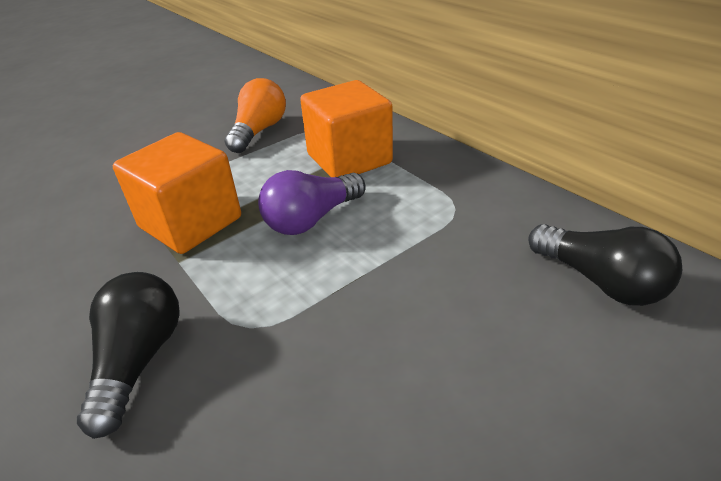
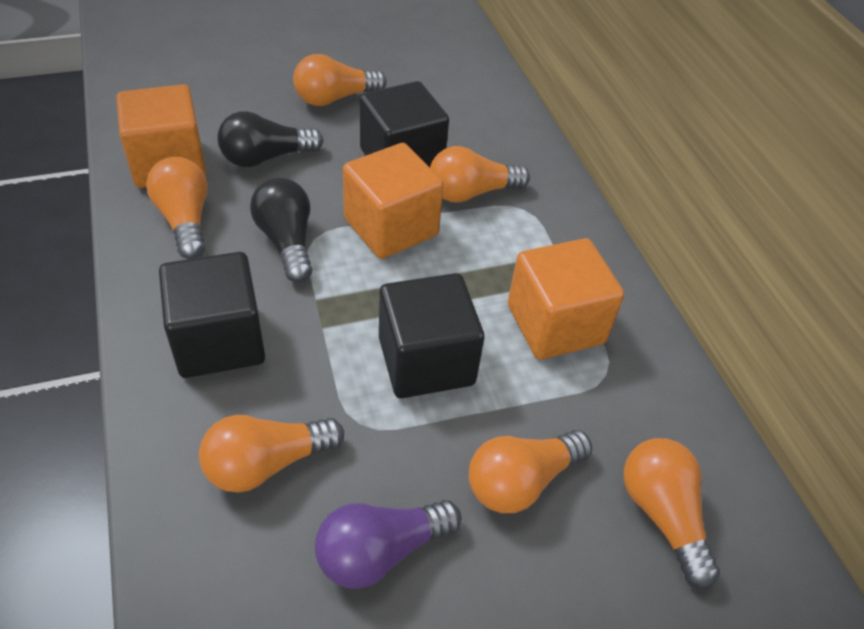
black cube: 0 -> 3
orange cube: 2 -> 3
orange light bulb: 1 -> 6

